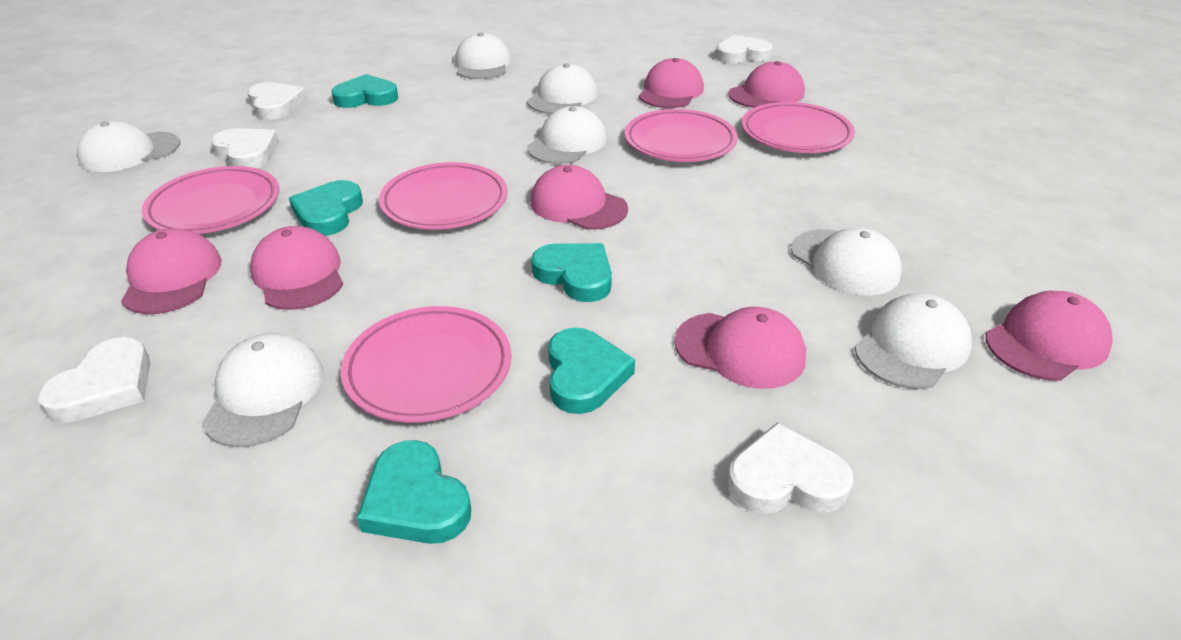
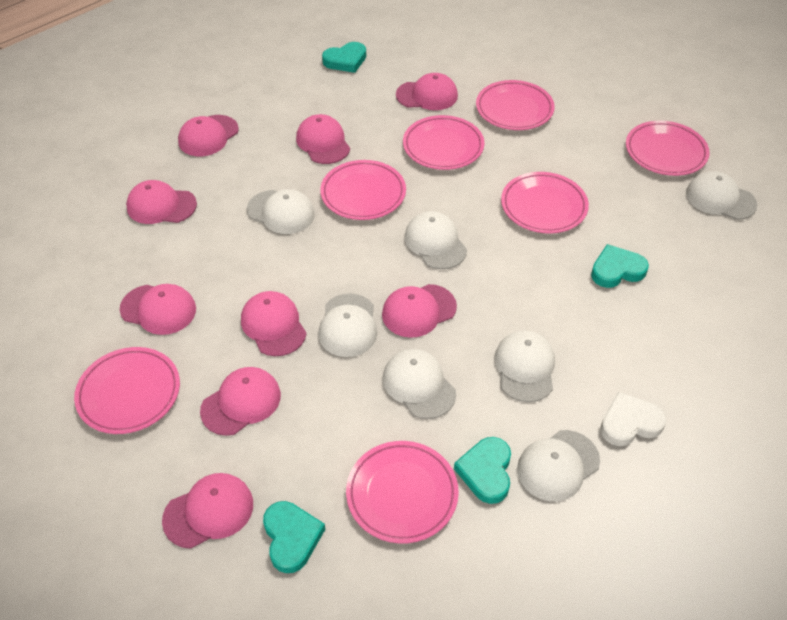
pink cap: 7 -> 9
pink plate: 5 -> 7
turquoise heart: 5 -> 4
white heart: 5 -> 1

